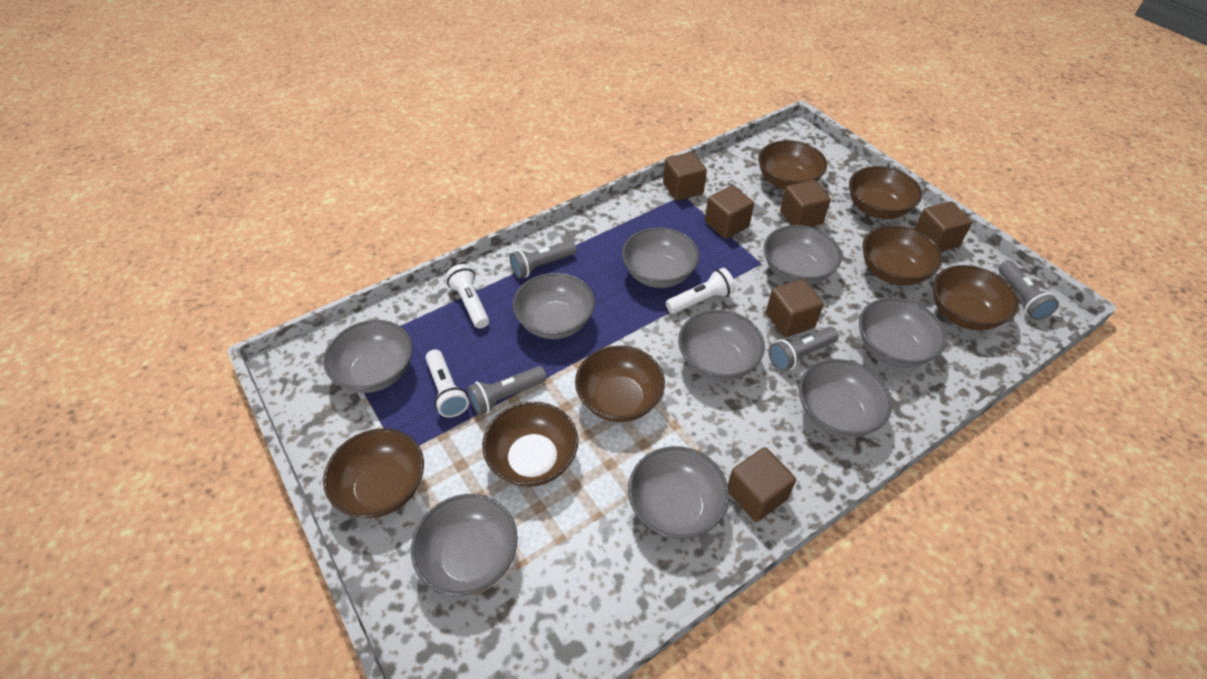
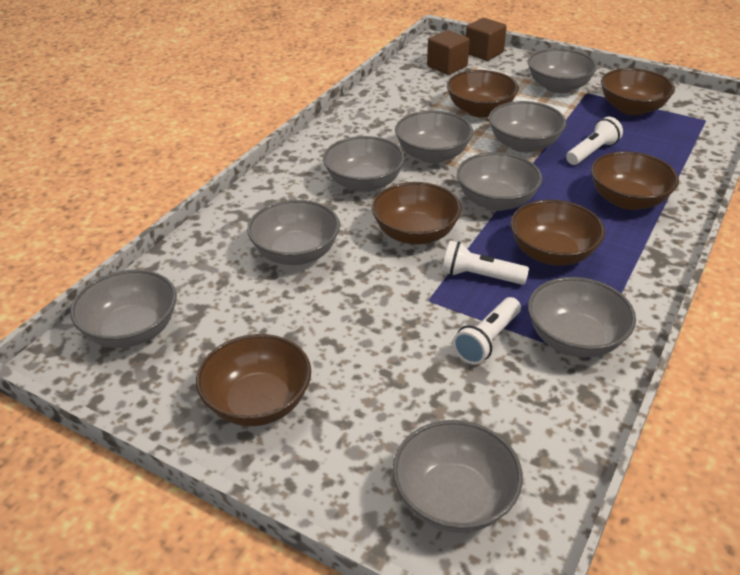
brown bowl: 7 -> 6
brown cube: 6 -> 2
grey flashlight: 4 -> 0

